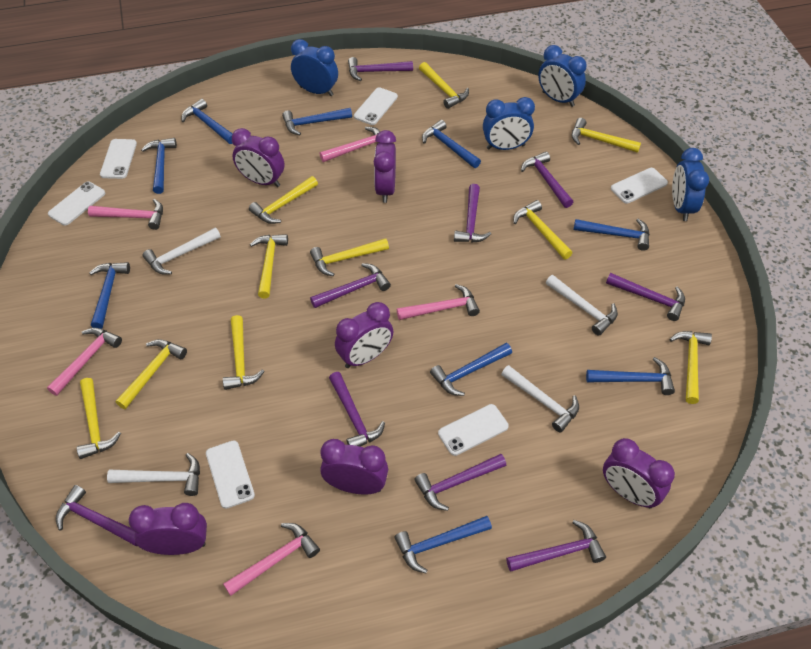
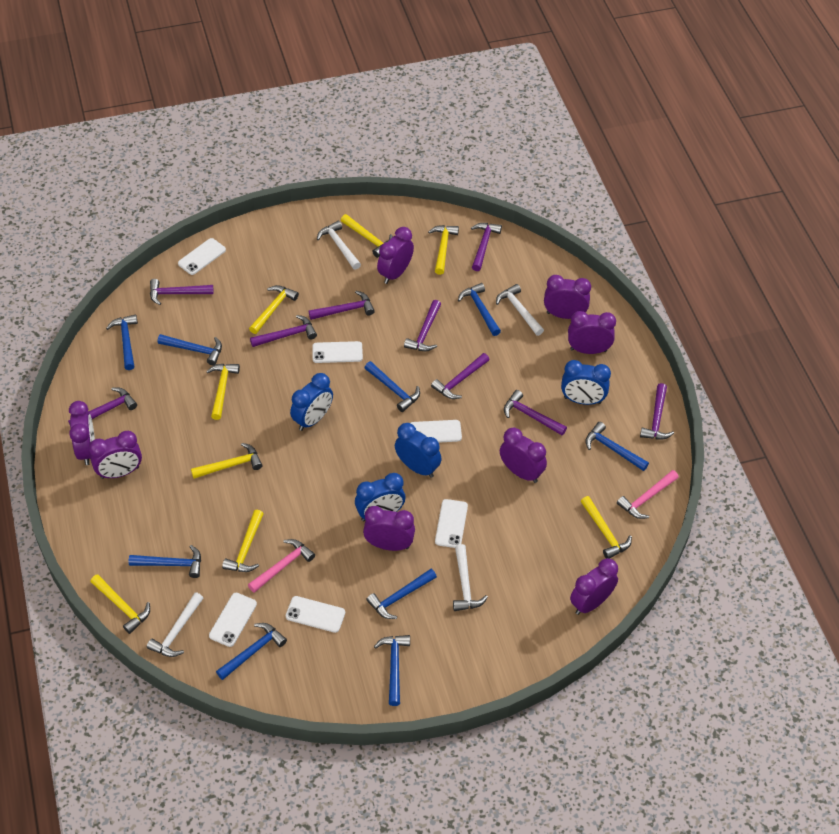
pink hammer: 5 -> 2
purple clock: 6 -> 8
yellow hammer: 10 -> 8

